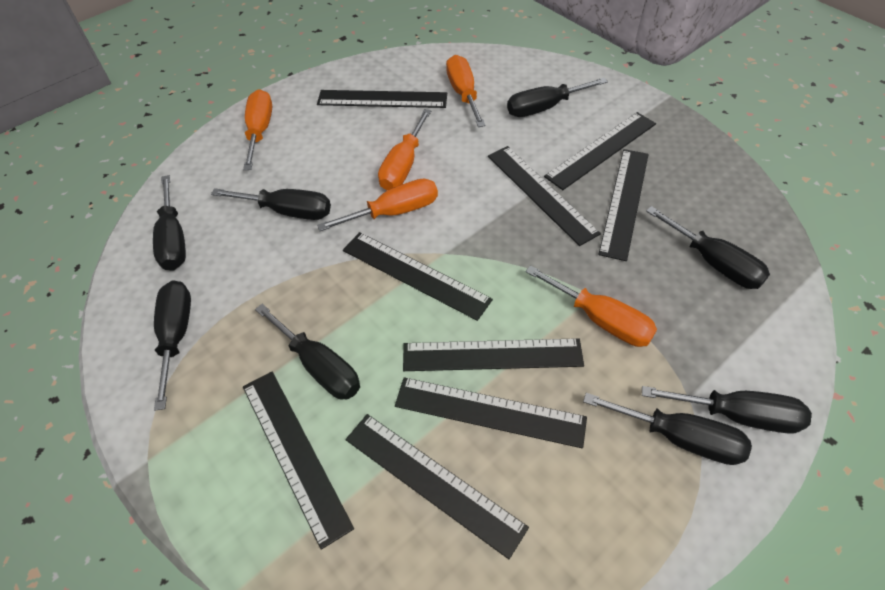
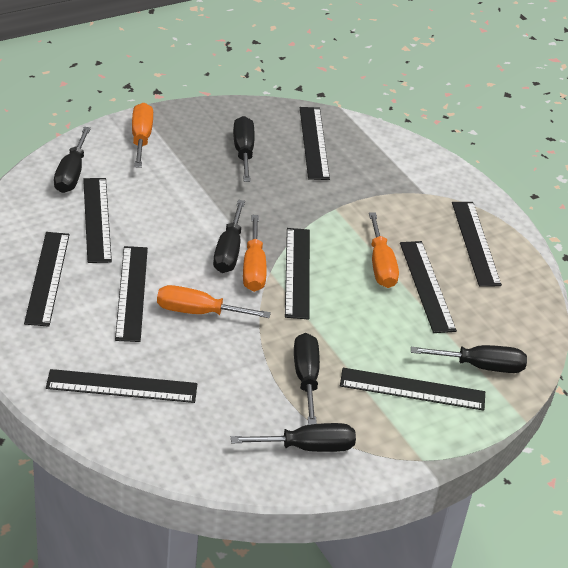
black screwdriver: 8 -> 6
orange screwdriver: 5 -> 4

